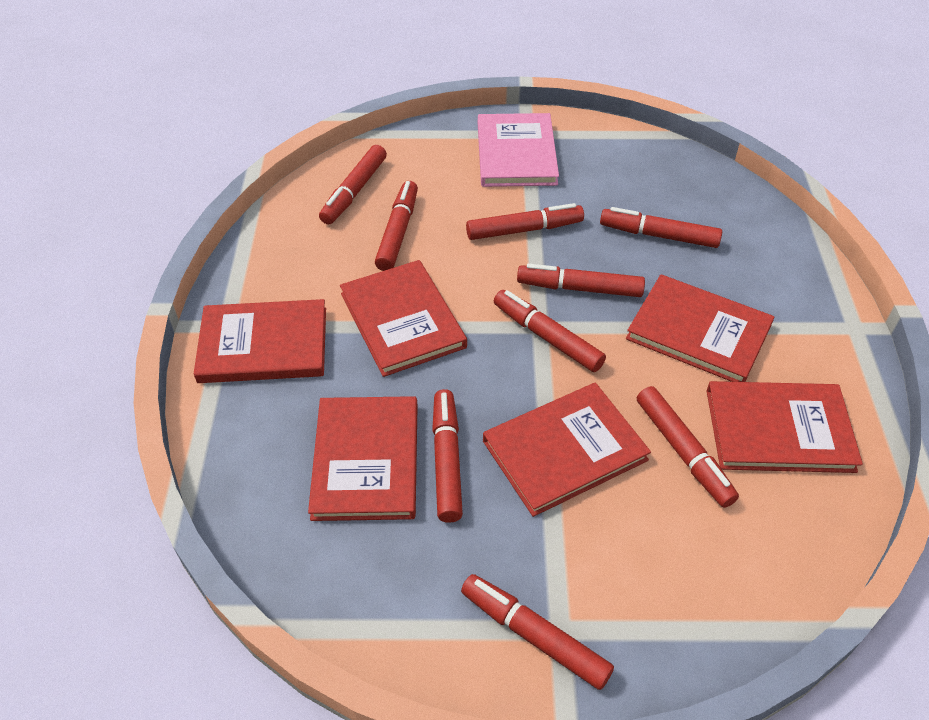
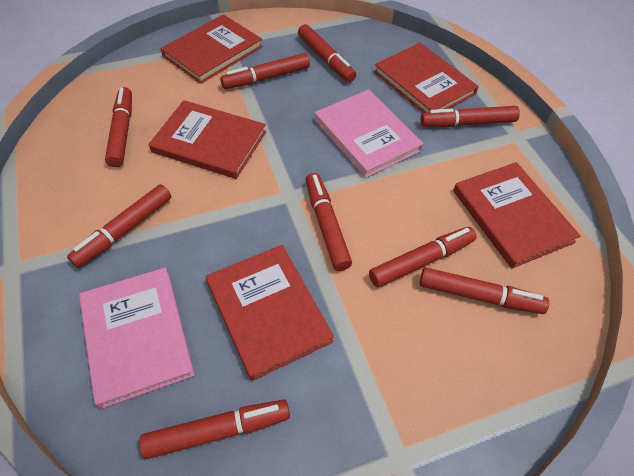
pink book: 1 -> 2
red book: 6 -> 5

